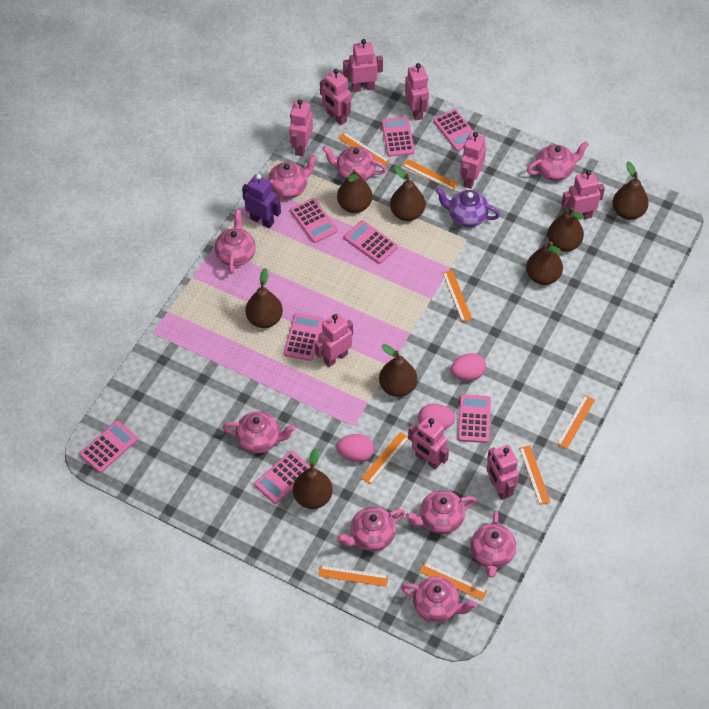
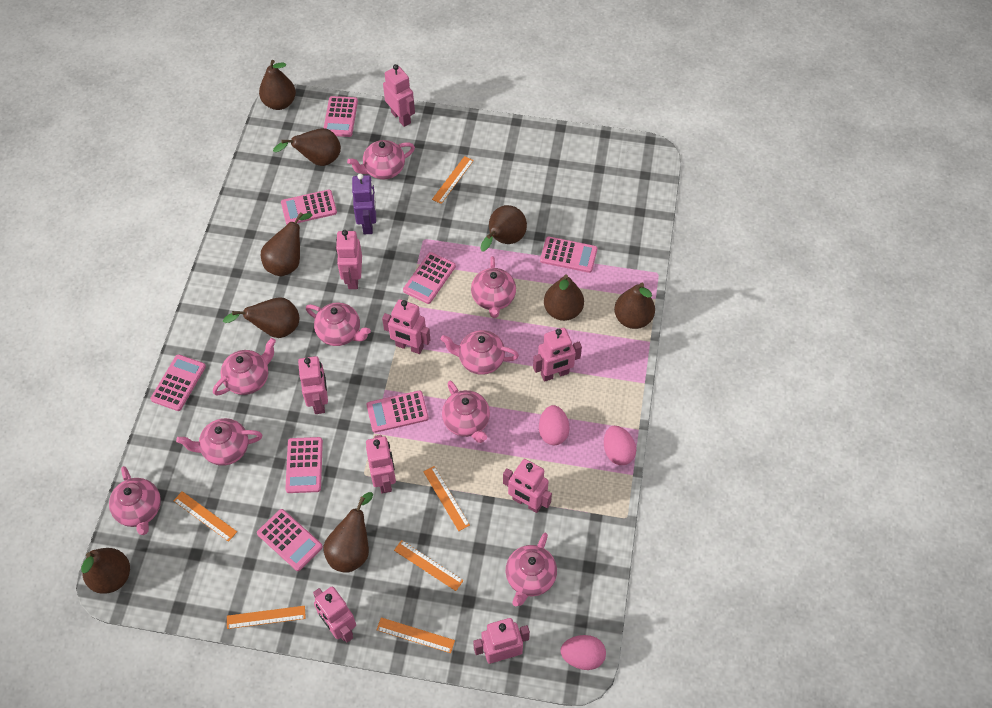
brown pear: 8 -> 9
orange ruler: 8 -> 6
purple teapot: 1 -> 0

